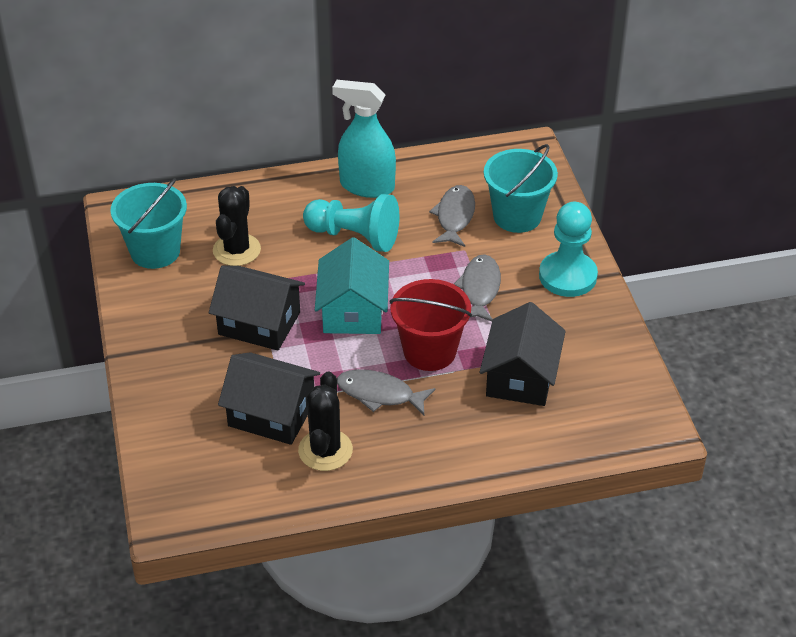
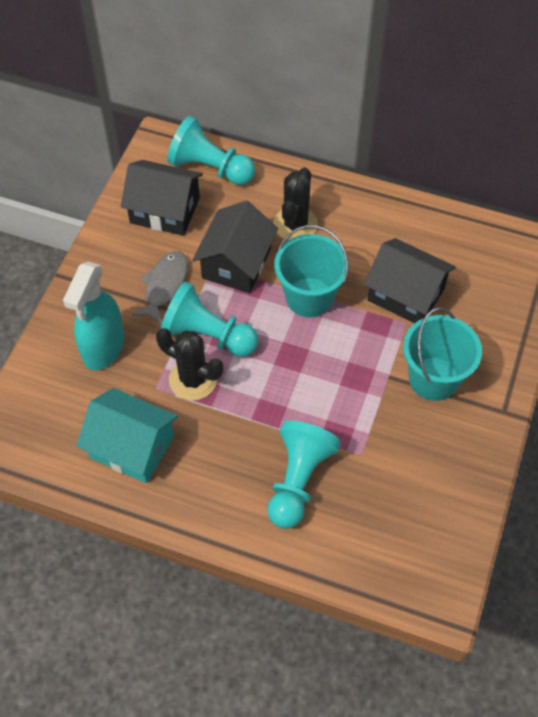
grey fish: 3 -> 1
red bucket: 1 -> 0
turquoise pawn: 2 -> 3

